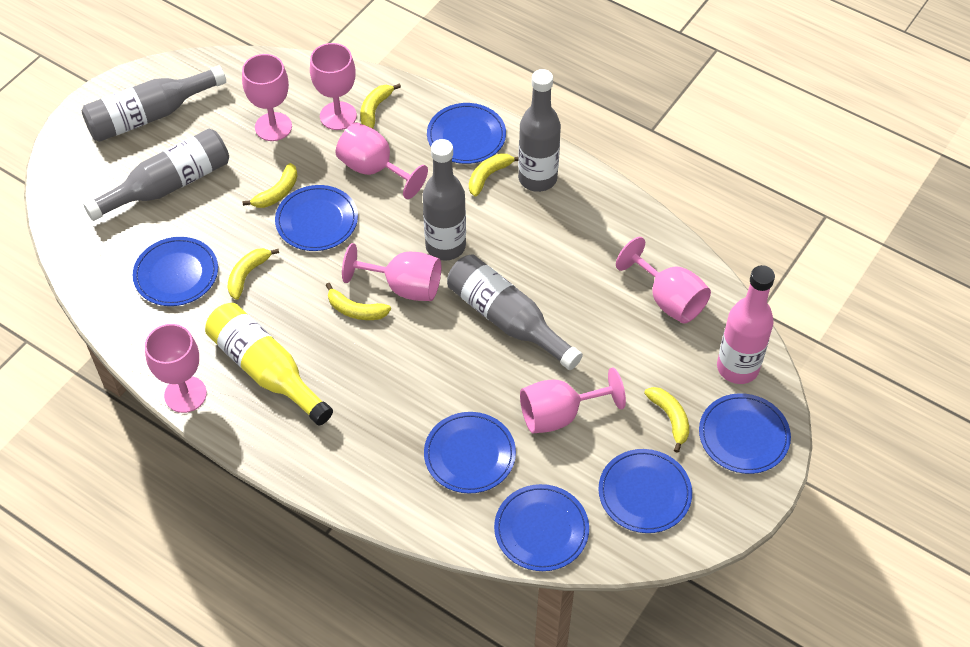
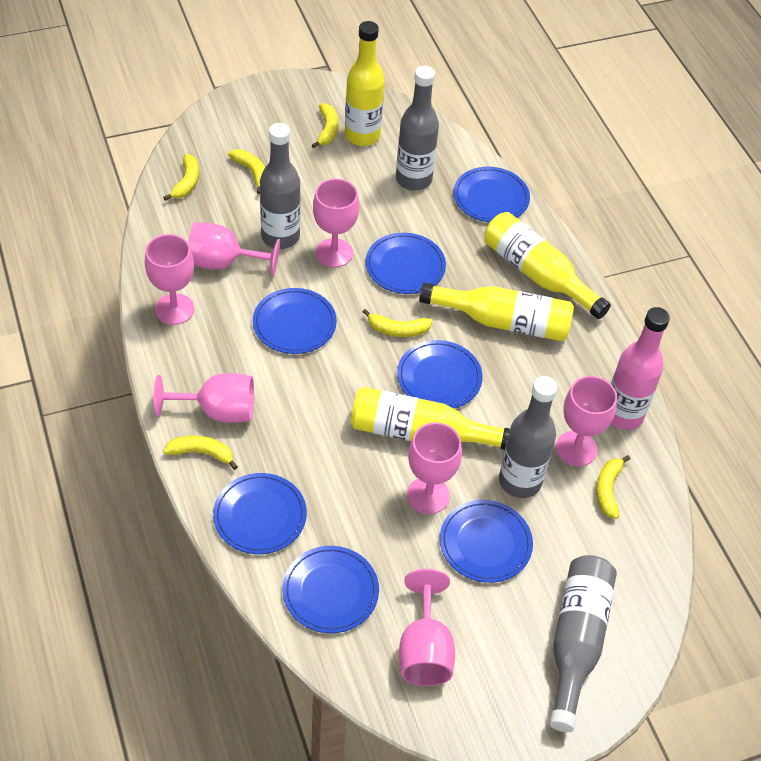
grey bottle: 5 -> 4
yellow bottle: 1 -> 4

